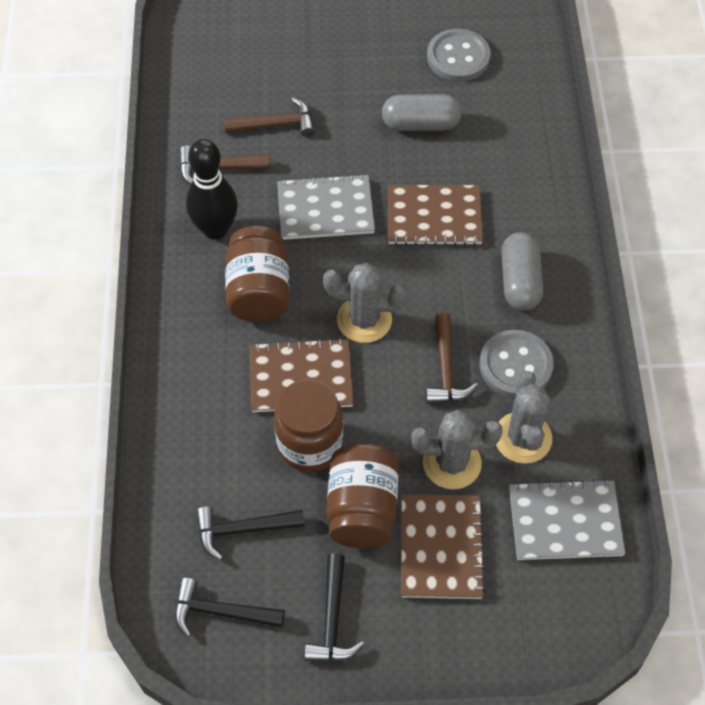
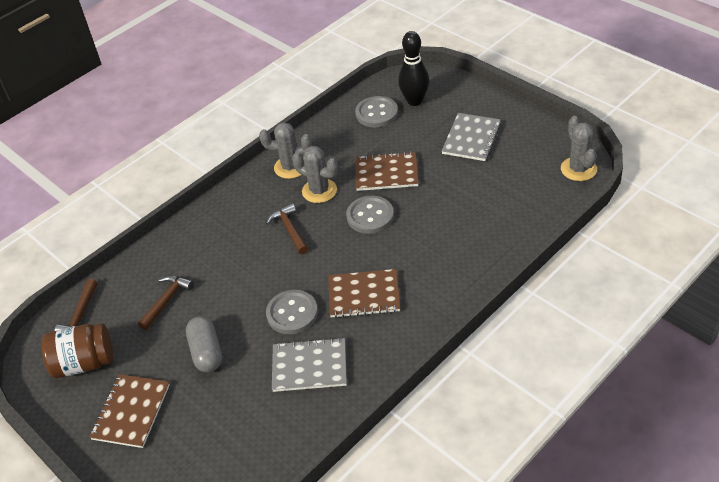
black hammer: 3 -> 0
brown jar: 3 -> 1
grey button: 2 -> 3
grey capsule: 2 -> 1

